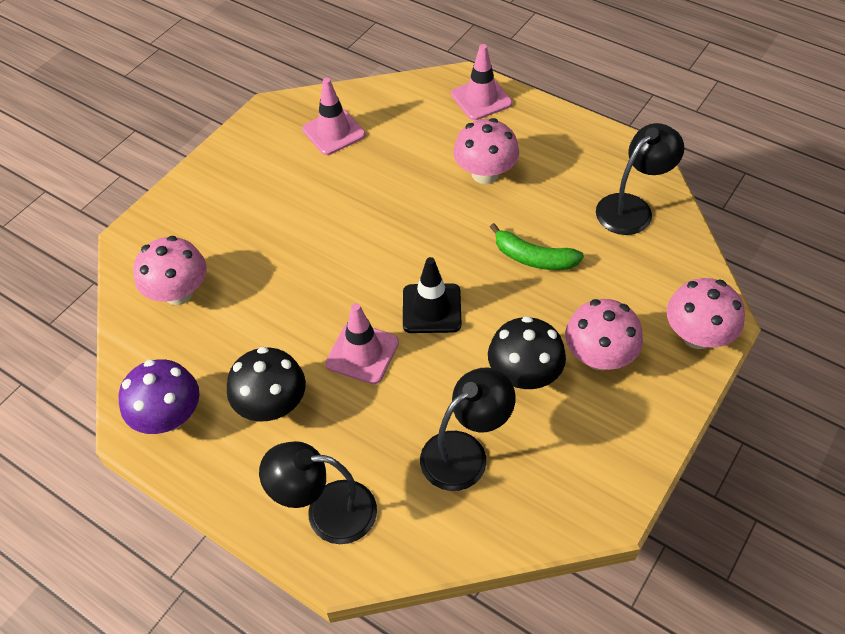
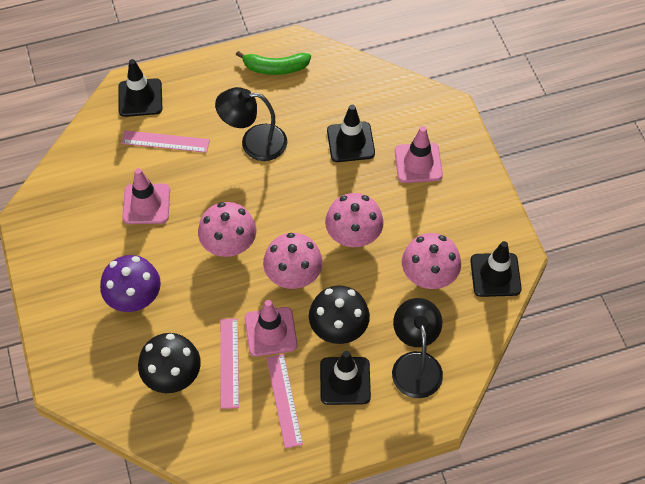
black lamp: 3 -> 2
black traffic cone: 1 -> 4
pink ruler: 0 -> 3

